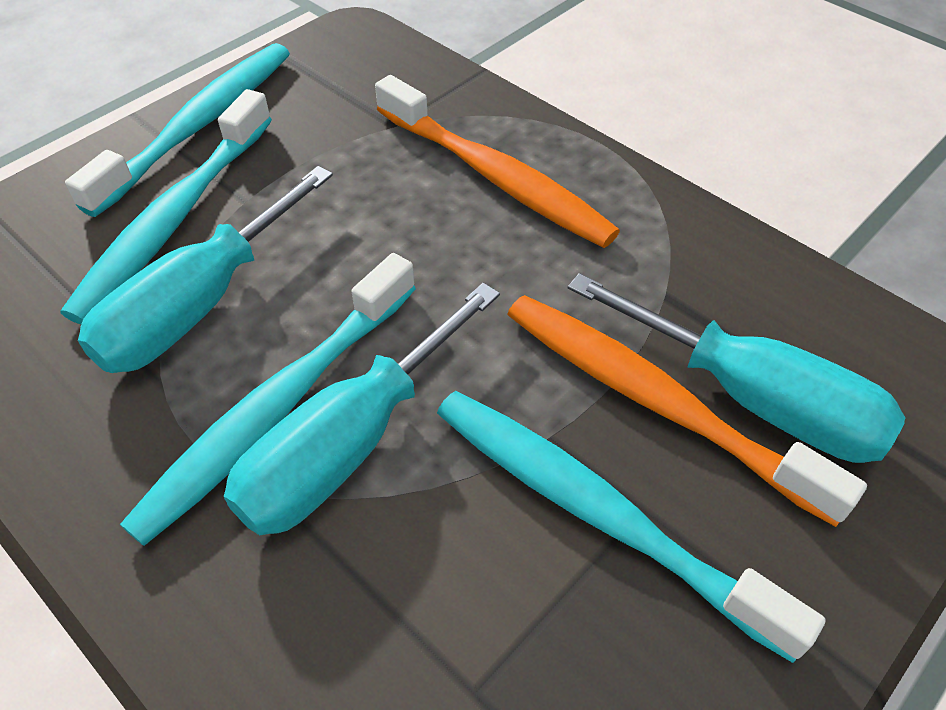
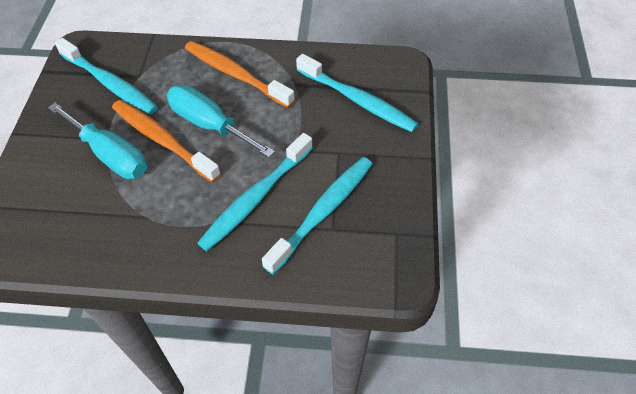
turquoise screwdriver: 3 -> 2

